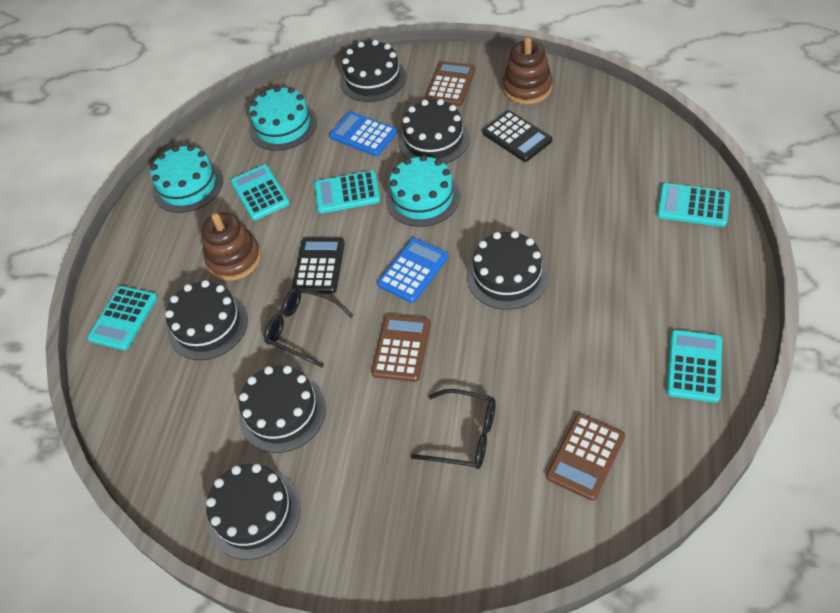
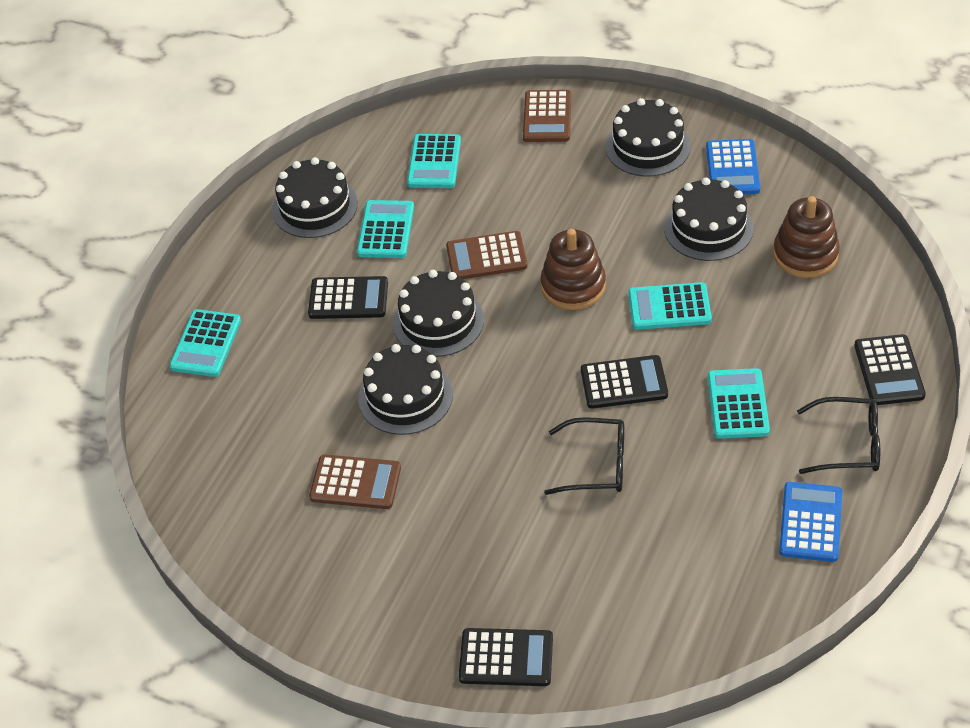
black cake: 6 -> 5
black calculator: 2 -> 4
turquoise cake: 3 -> 0

